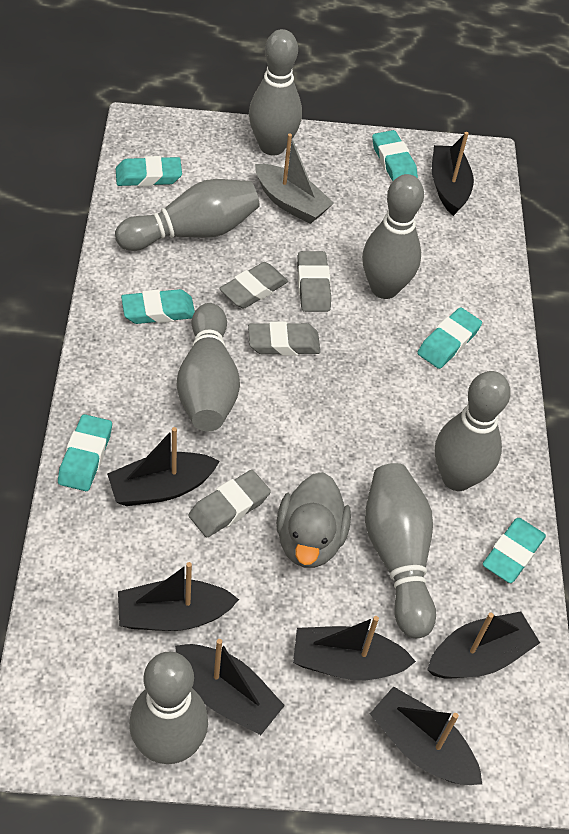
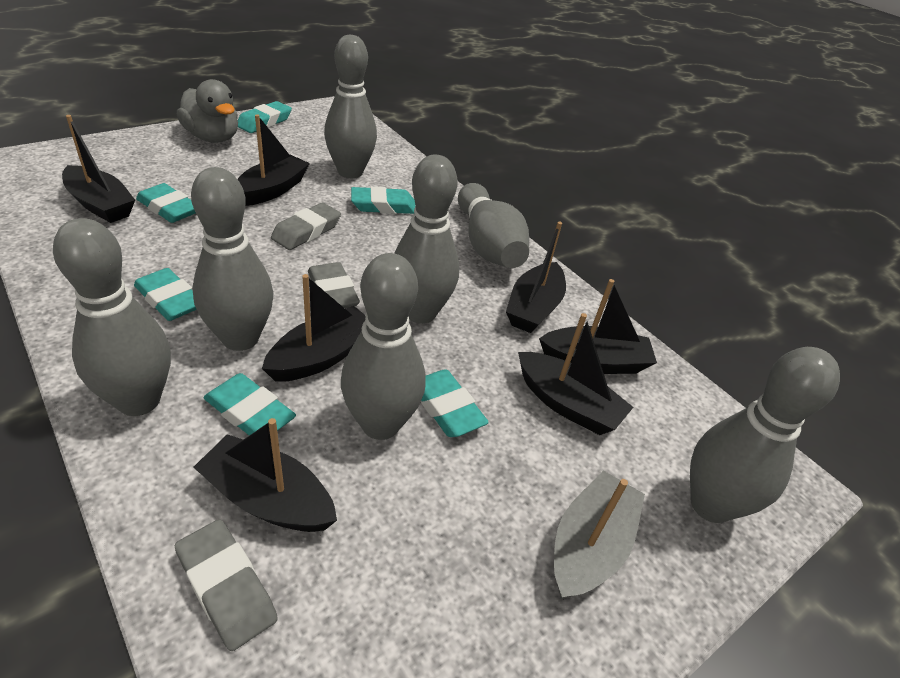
grey eraser: 4 -> 3

